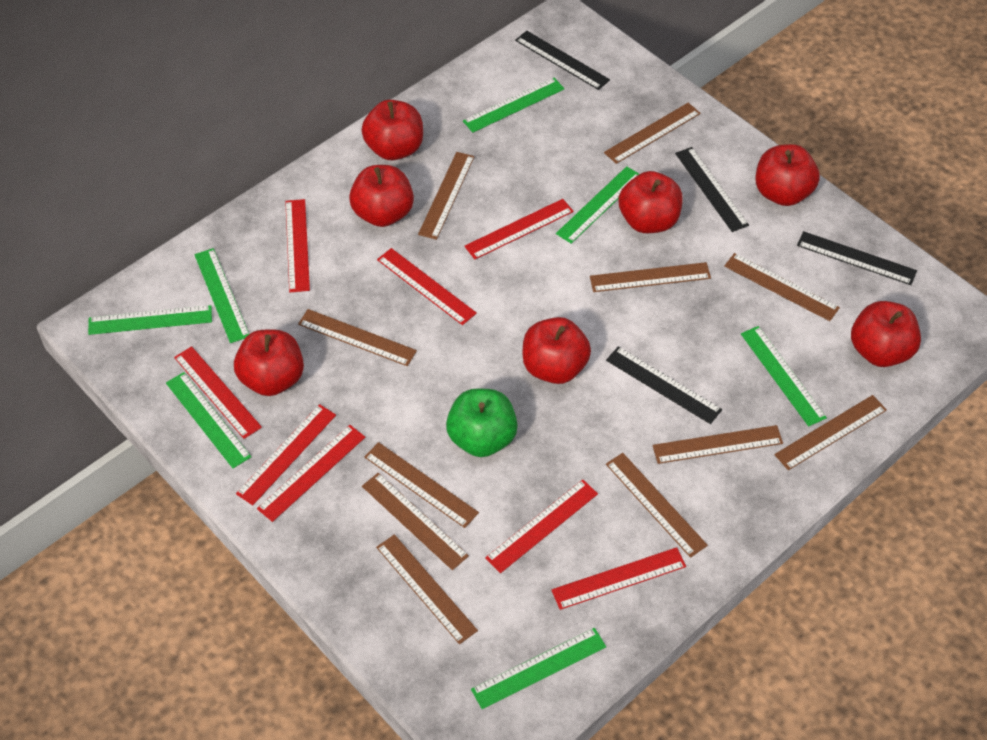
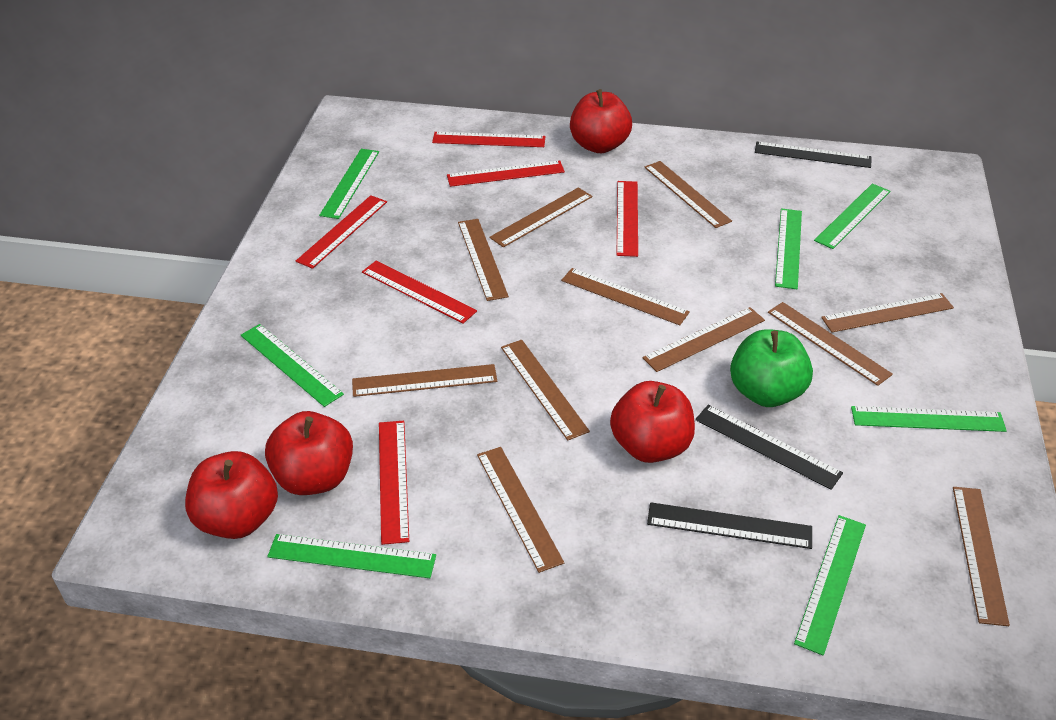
black ruler: 4 -> 3
red apple: 7 -> 4
red ruler: 8 -> 6

